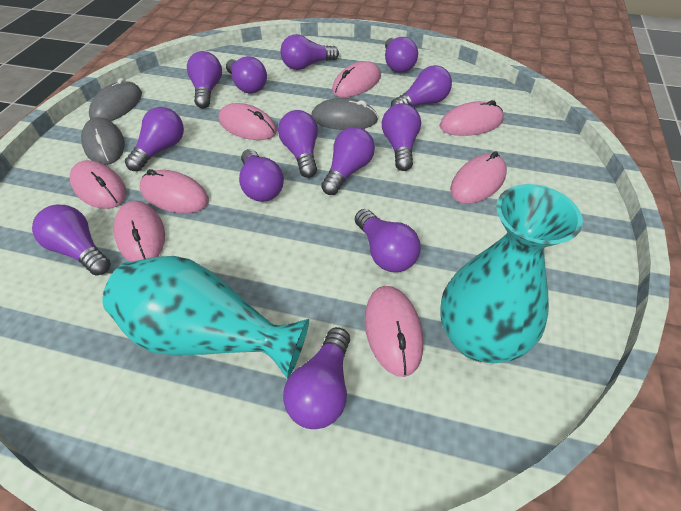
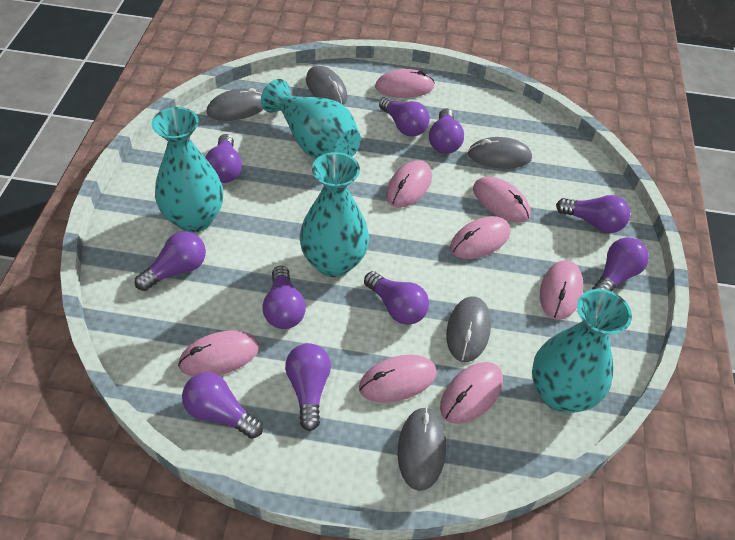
grey mouse: 3 -> 5
purple light bulb: 13 -> 10
turquoise vase: 2 -> 4

